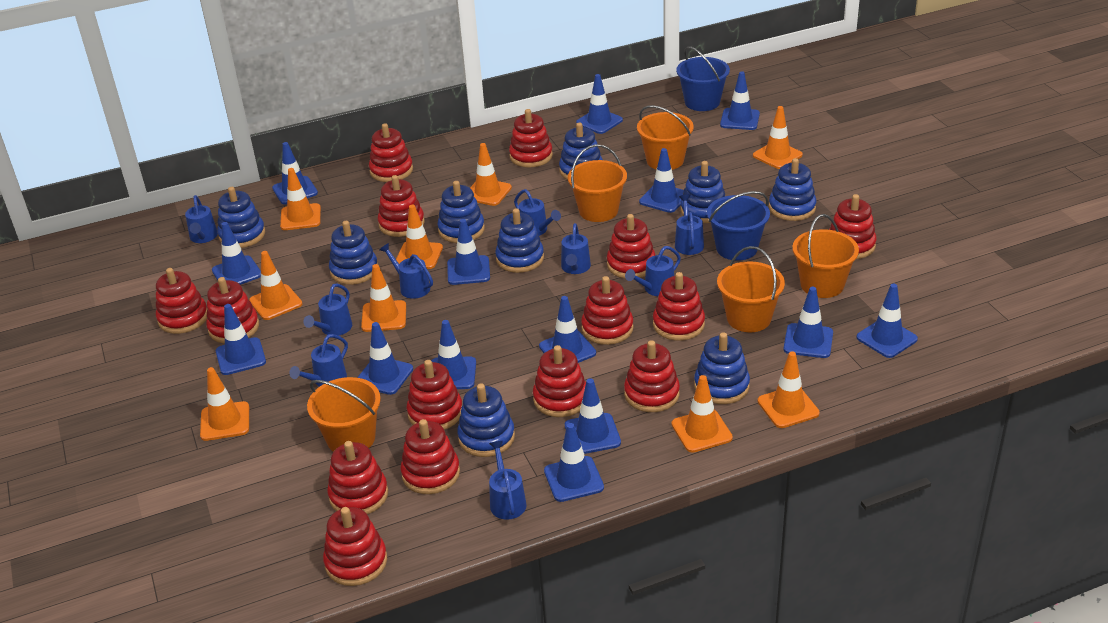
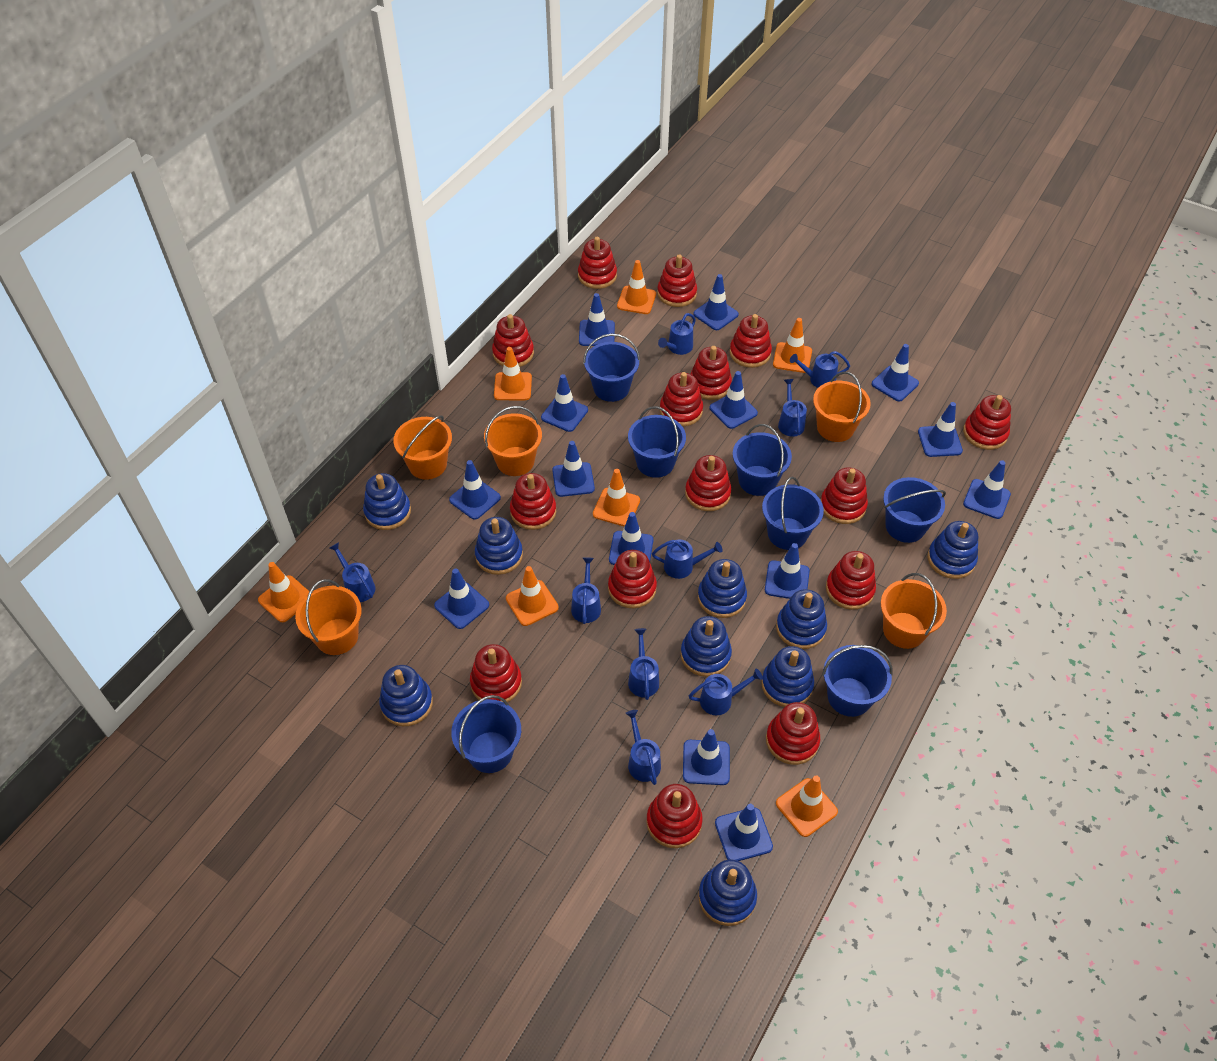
blue bucket: 2 -> 7
orange traffic cone: 9 -> 7

